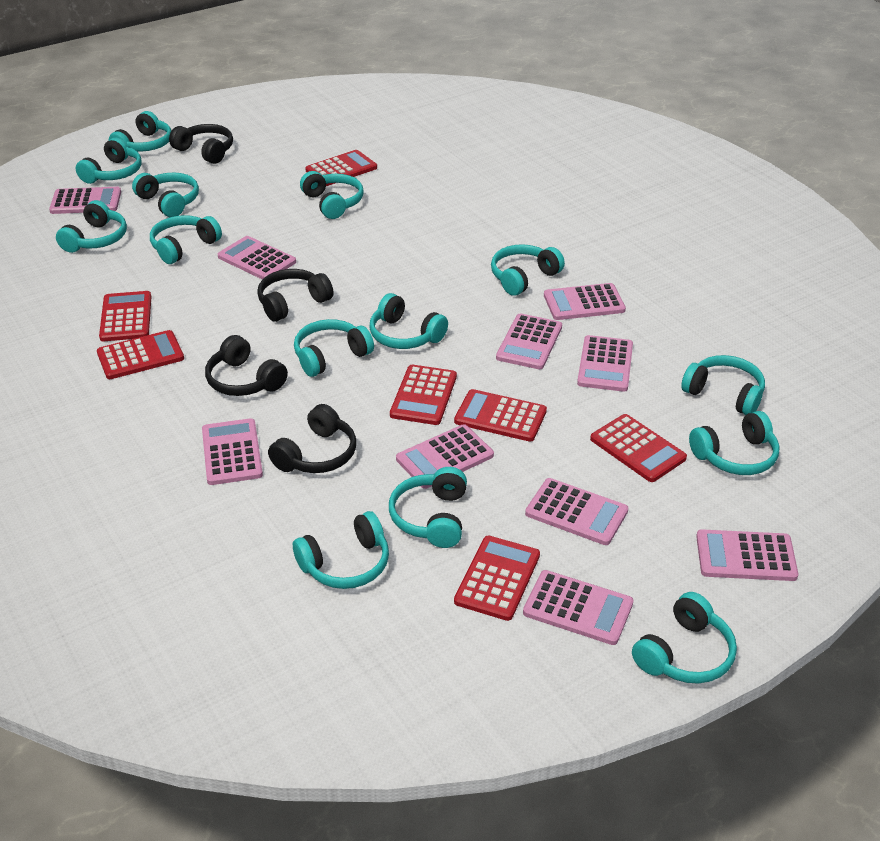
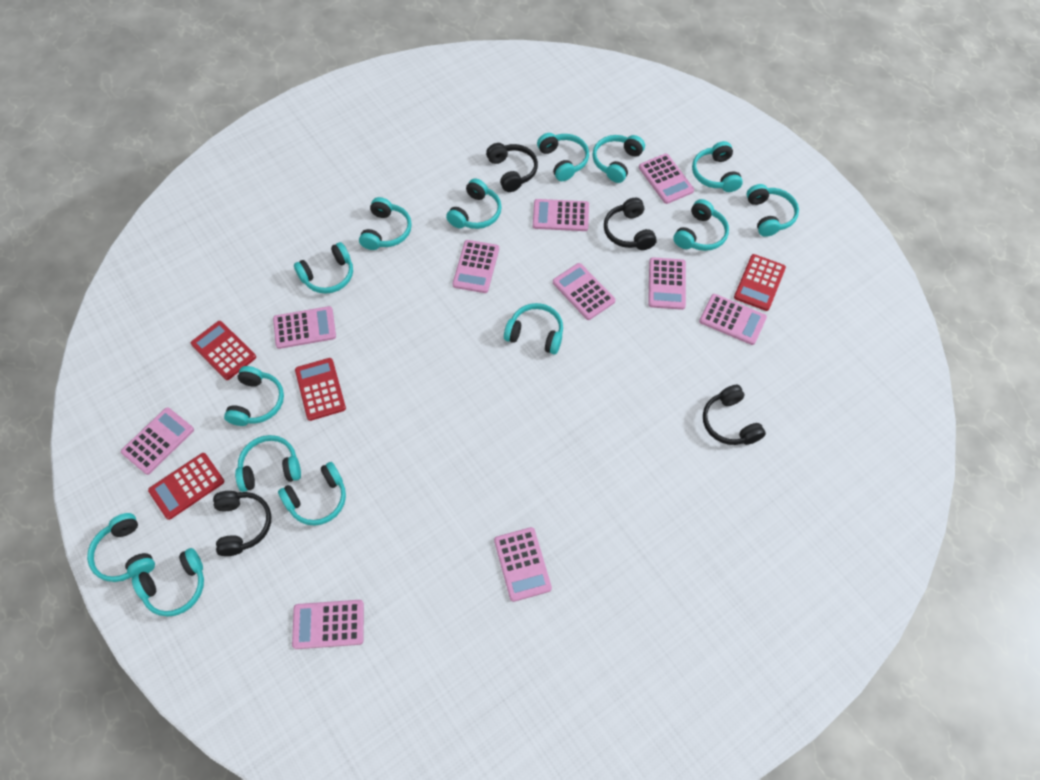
red calculator: 7 -> 4

